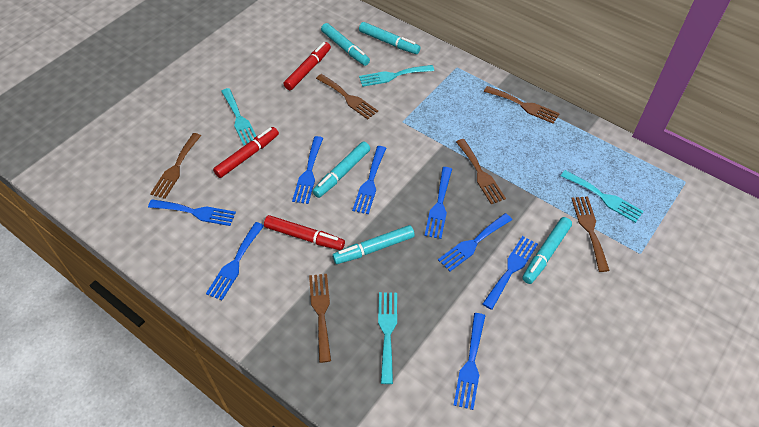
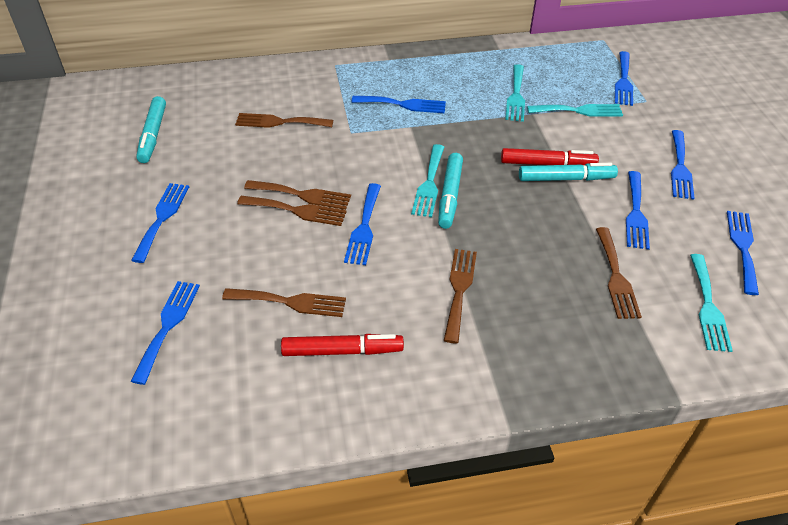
red marker: 3 -> 2
turquoise marker: 5 -> 3

